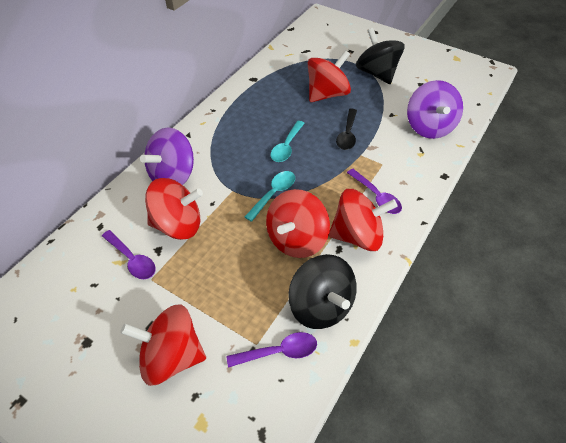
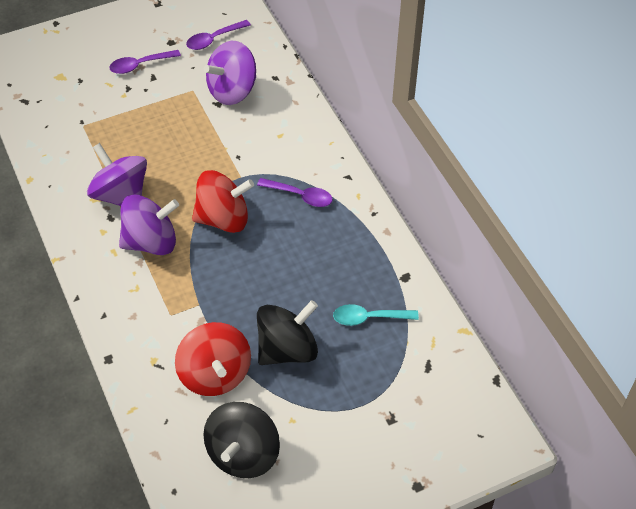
black spoon: 1 -> 0
purple spinning top: 2 -> 3
red spinning top: 5 -> 2
turquoise spoon: 2 -> 1

